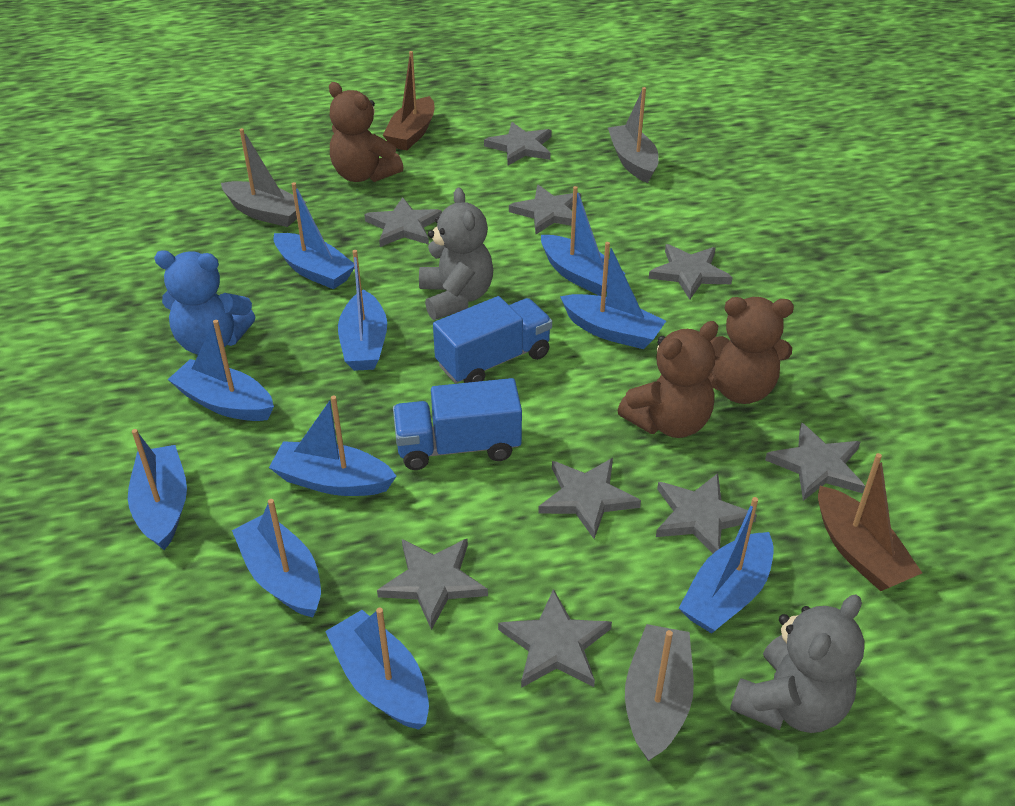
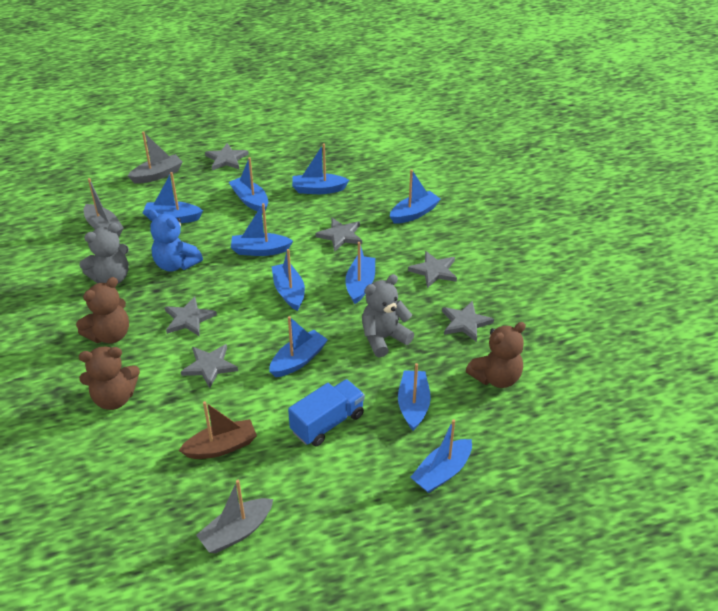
blue truck: 2 -> 1
brown boat: 2 -> 1
grey star: 9 -> 6

